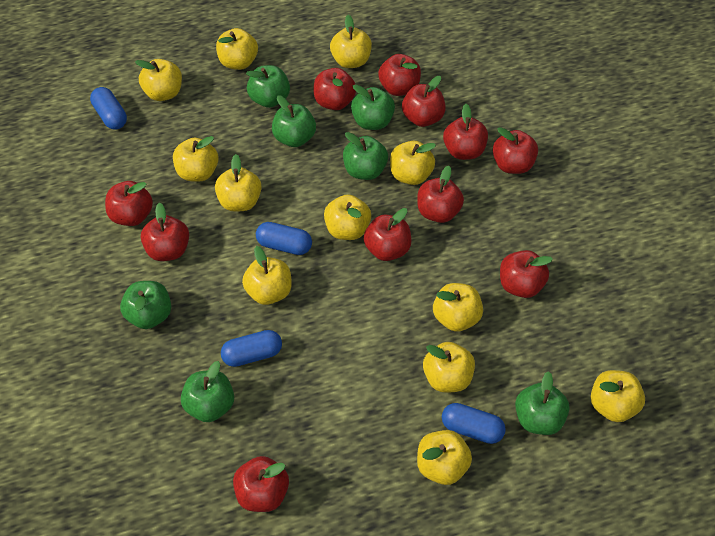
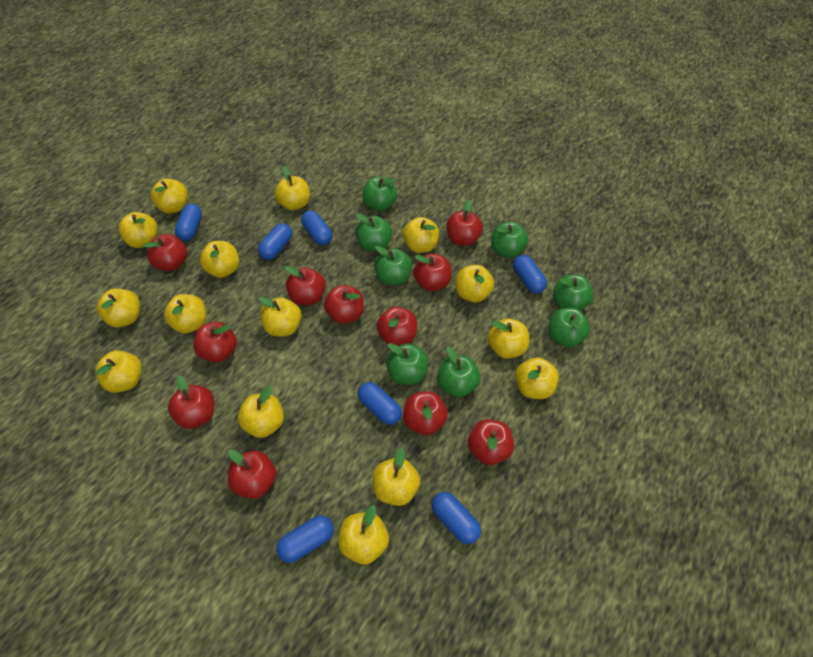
blue capsule: 4 -> 7
green apple: 7 -> 8
yellow apple: 12 -> 15

